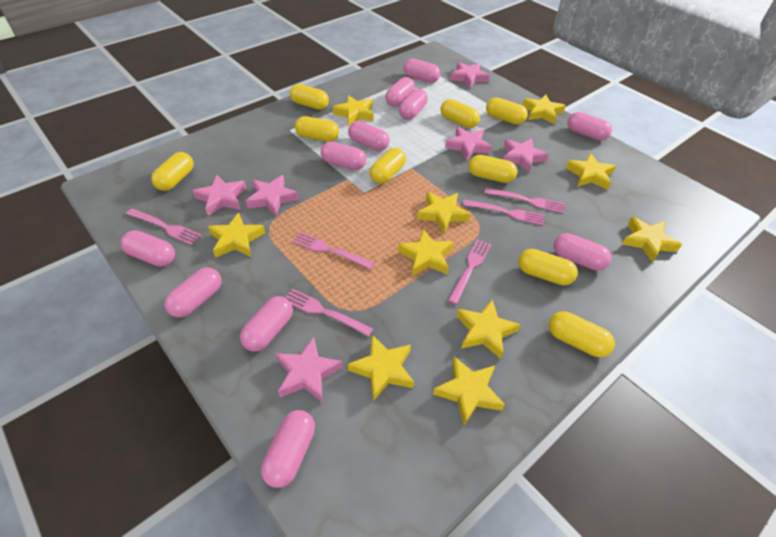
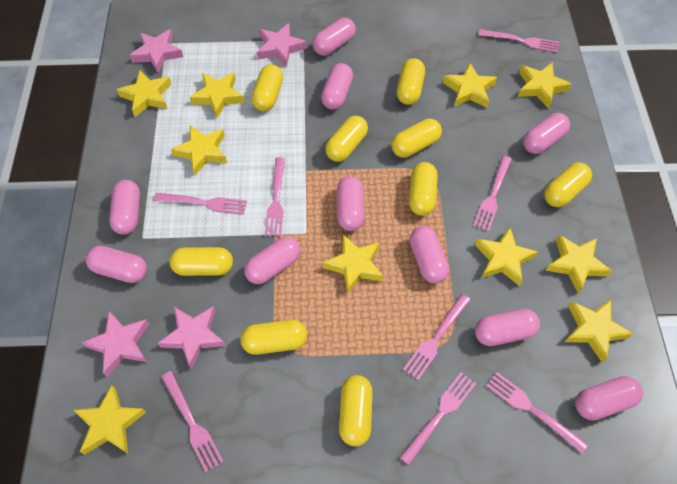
pink capsule: 11 -> 10
pink fork: 6 -> 8
pink star: 6 -> 4

